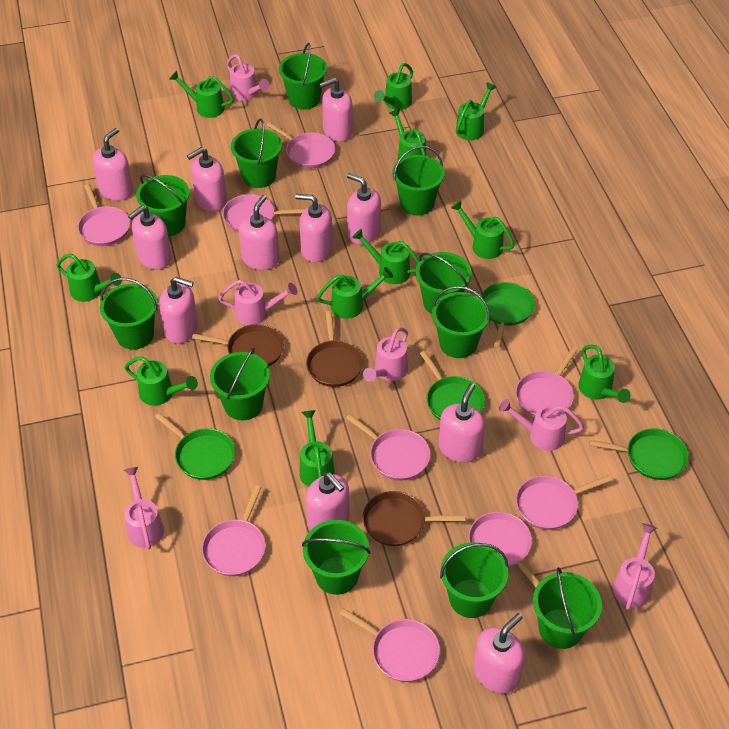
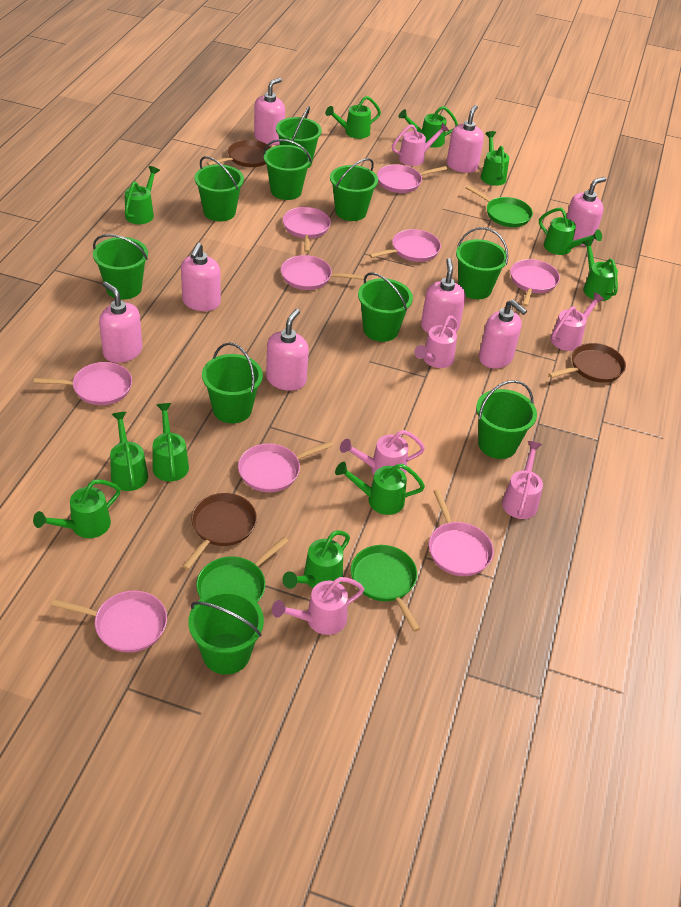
green bucket: 11 -> 10
green pan: 4 -> 3
pink soap dispenser: 11 -> 8

